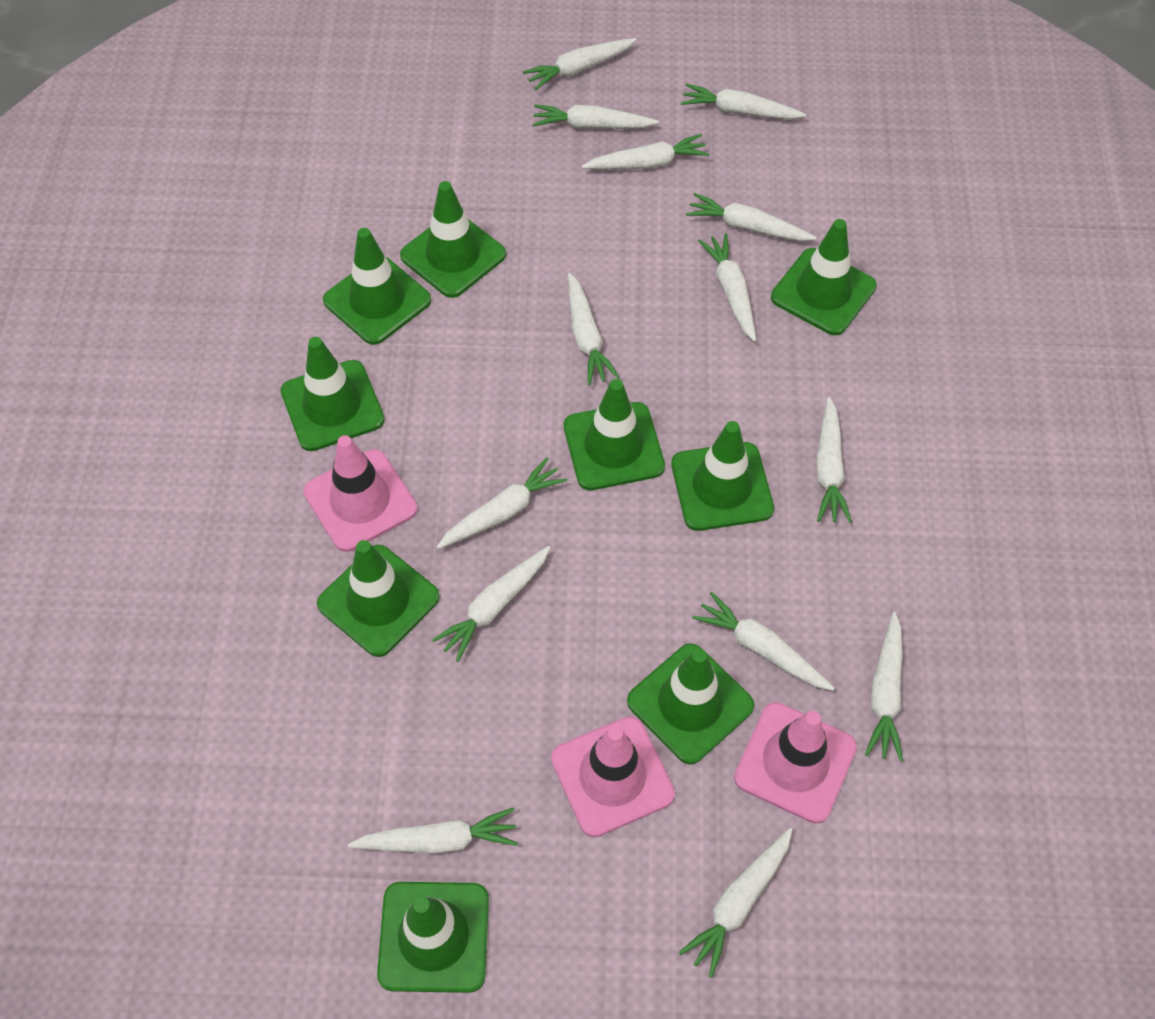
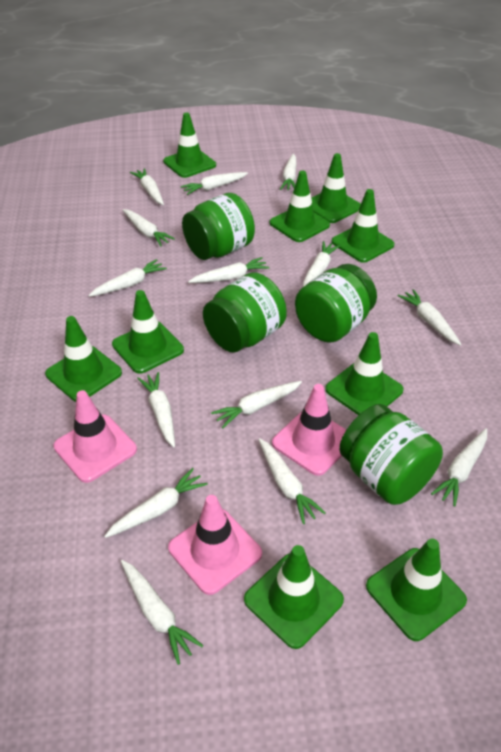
green jar: 0 -> 4

